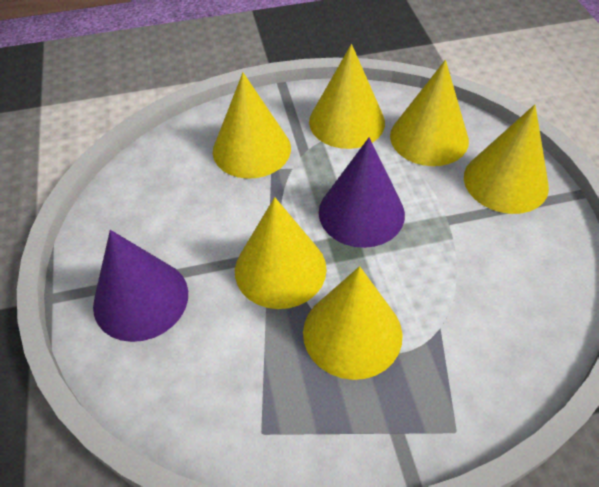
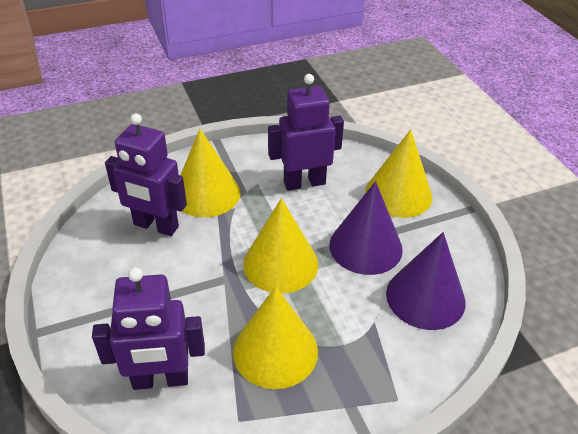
purple robot: 0 -> 3
yellow cone: 6 -> 4

